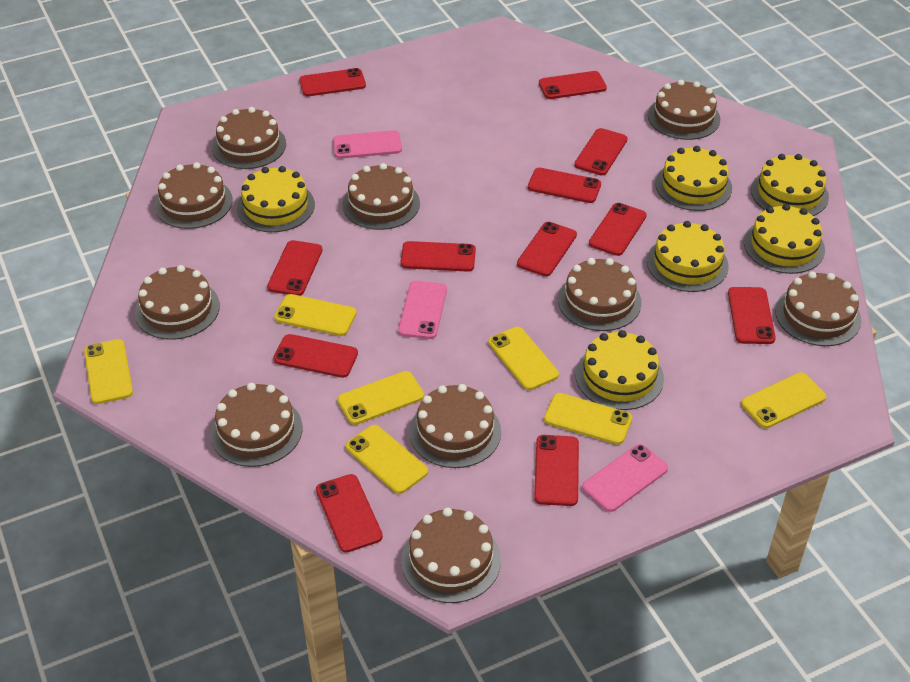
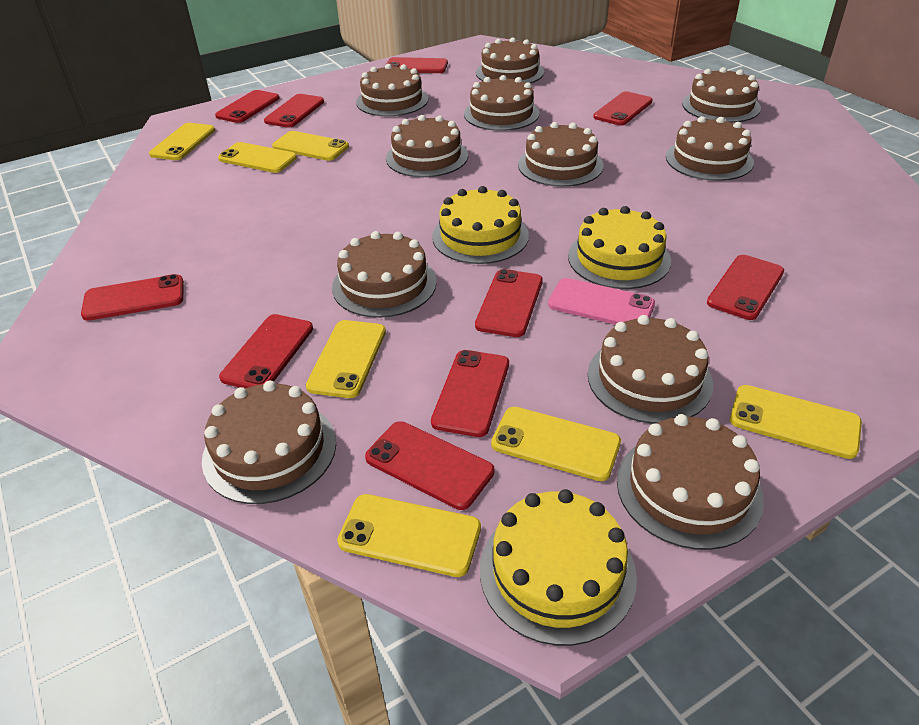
brown cake: 10 -> 11
pink phone: 3 -> 1
red phone: 12 -> 10
yellow cake: 6 -> 3

